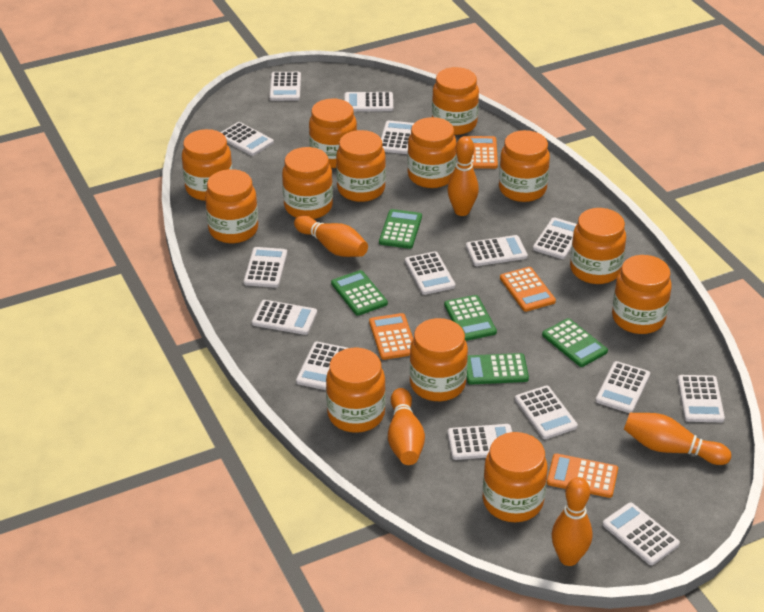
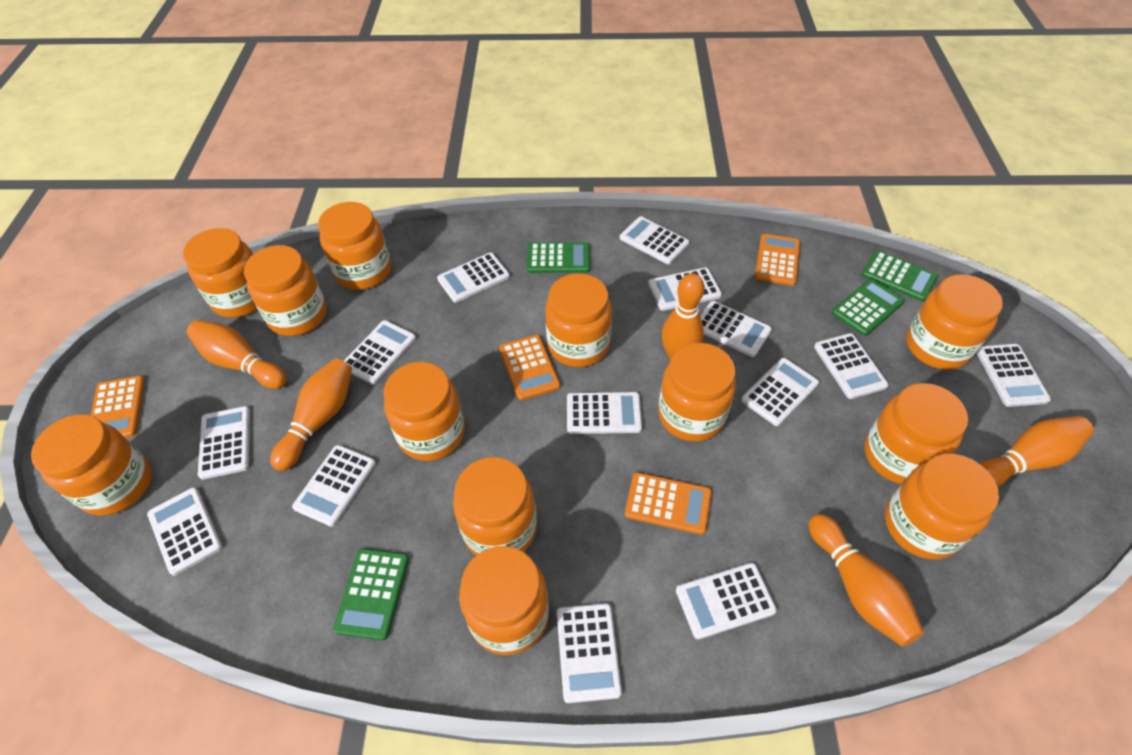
green calculator: 5 -> 4
orange jar: 13 -> 12
white calculator: 15 -> 14

